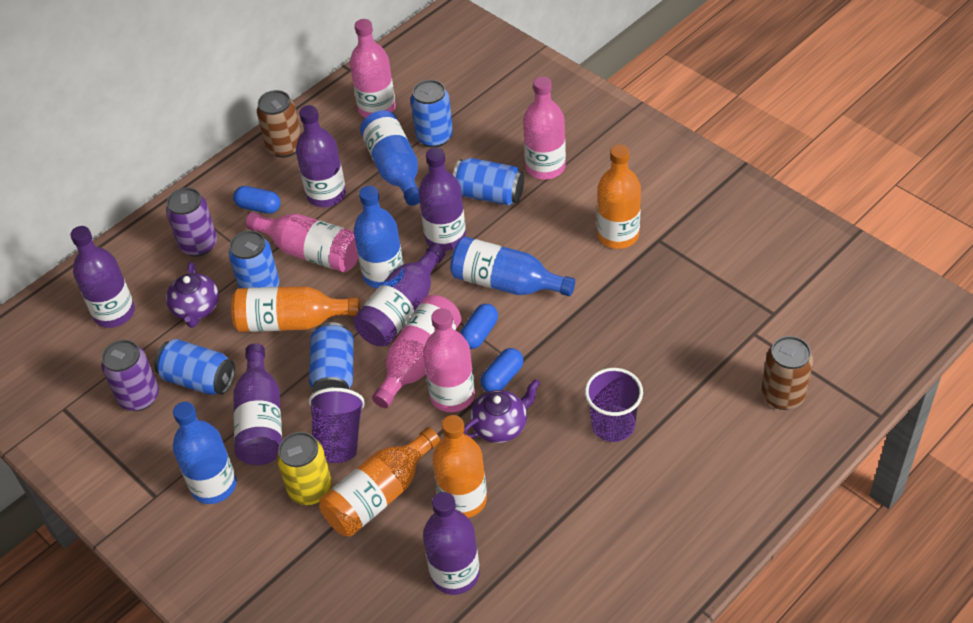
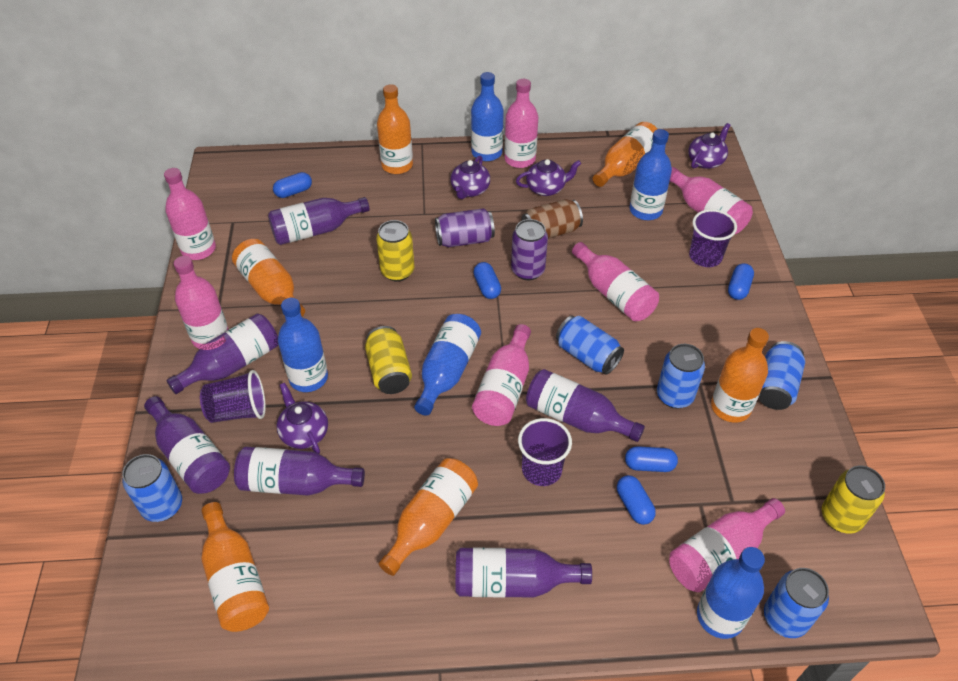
blue bottle: 4 -> 5
blue capsule: 3 -> 5
brown can: 2 -> 1
orange bottle: 4 -> 6
pink bottle: 5 -> 7
purple cup: 2 -> 3
purple teapot: 2 -> 4
yellow can: 1 -> 3

